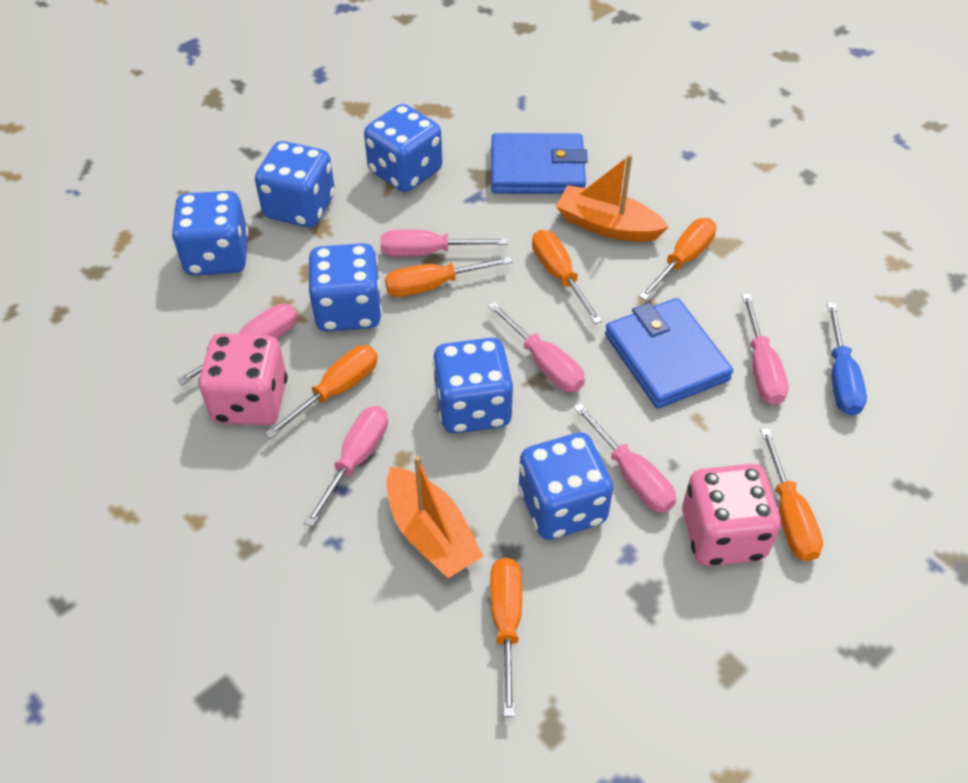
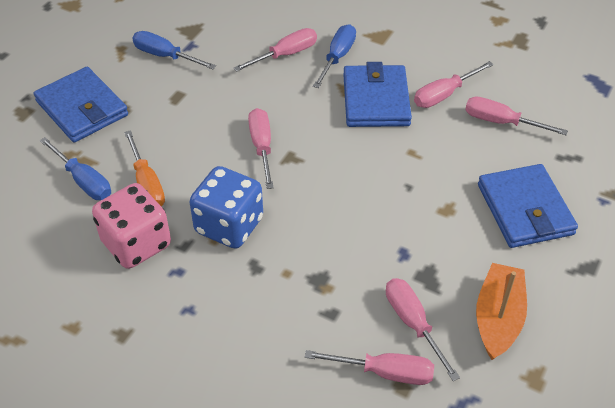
blue dice: 6 -> 1
blue screwdriver: 1 -> 3
blue wallet: 2 -> 3
orange boat: 2 -> 1
orange screwdriver: 6 -> 1
pink dice: 2 -> 1

